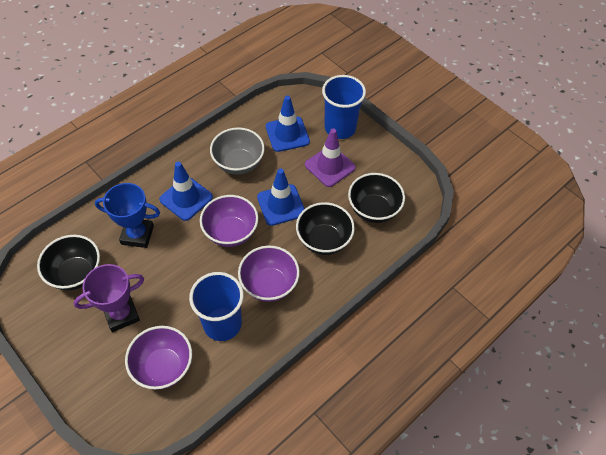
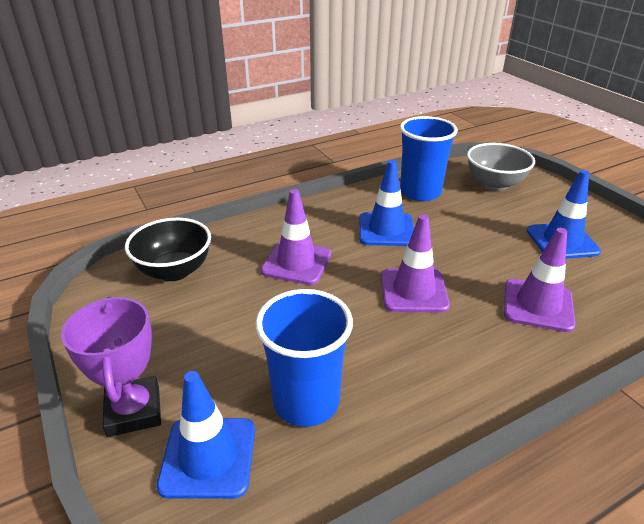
black bowl: 3 -> 1
blue trophy: 1 -> 0
purple bowl: 3 -> 0
purple traffic cone: 1 -> 3

